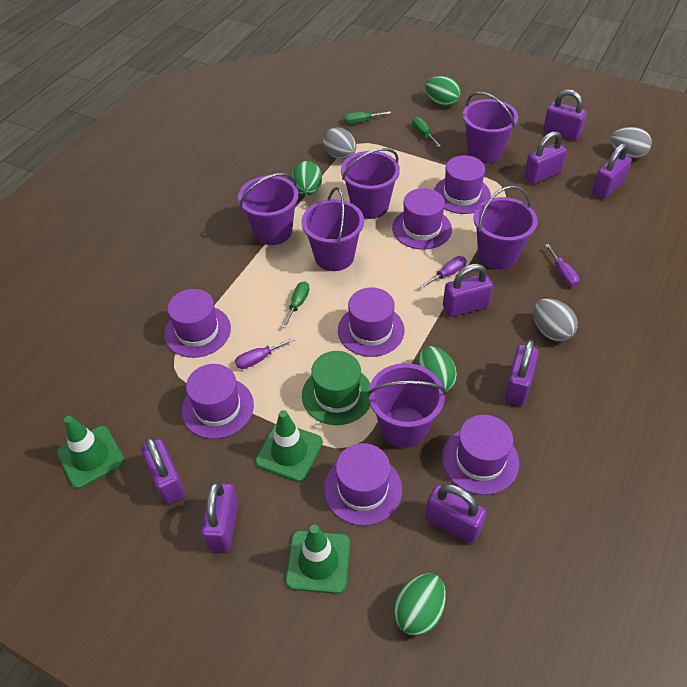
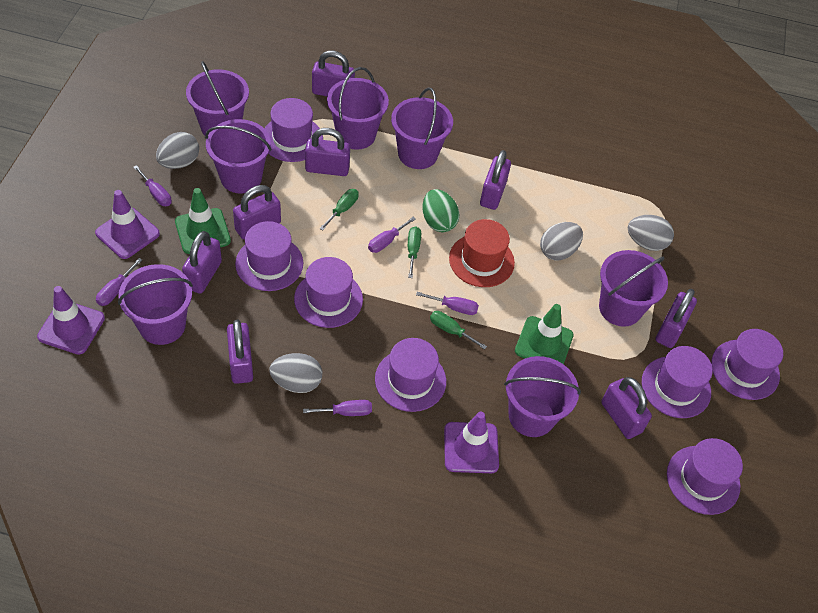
green egg: 4 -> 1
green hat: 1 -> 0
green traffic cone: 3 -> 2
grey egg: 3 -> 4
purple bucket: 6 -> 7
purple screwdriver: 3 -> 5
purple traffic cone: 0 -> 3
red hat: 0 -> 1

